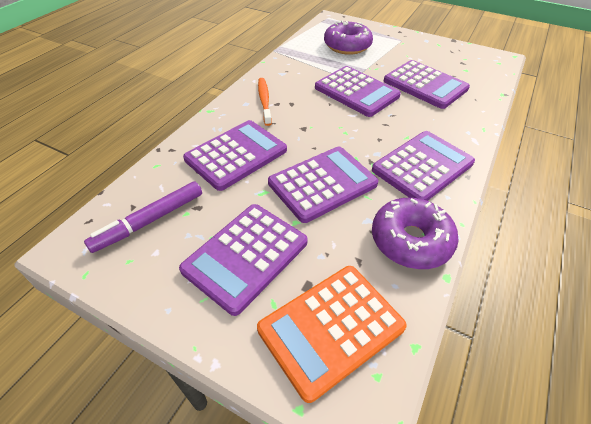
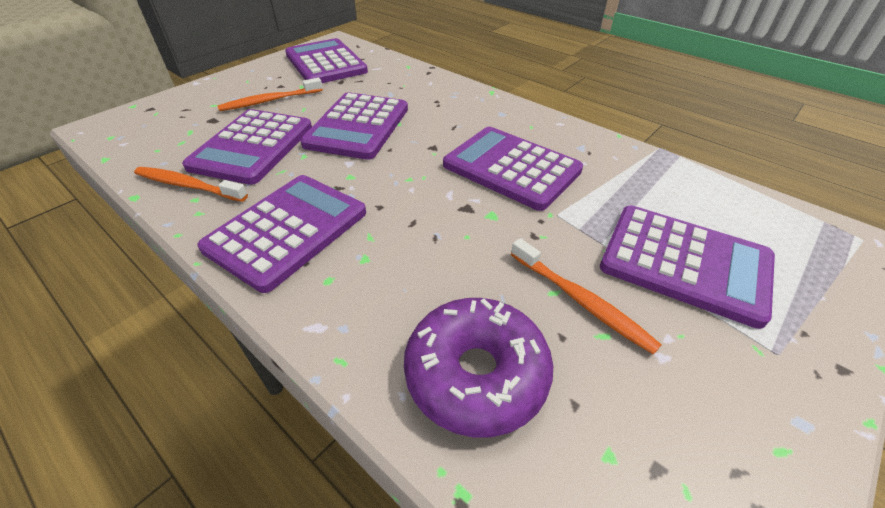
orange calculator: 1 -> 0
orange toothbrush: 1 -> 3
purple donut: 2 -> 1
purple marker: 1 -> 0

